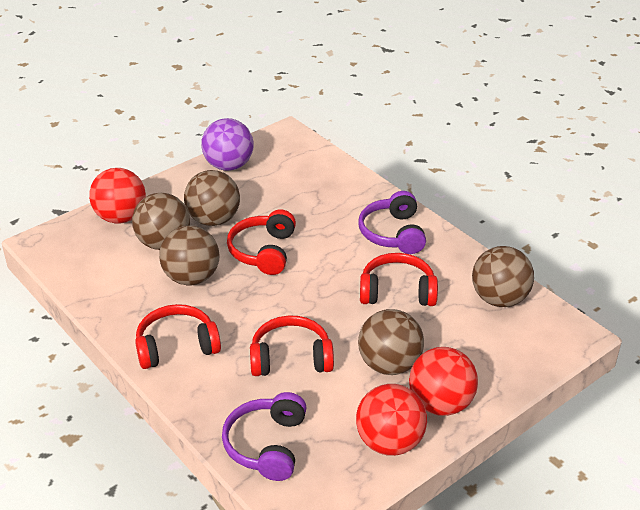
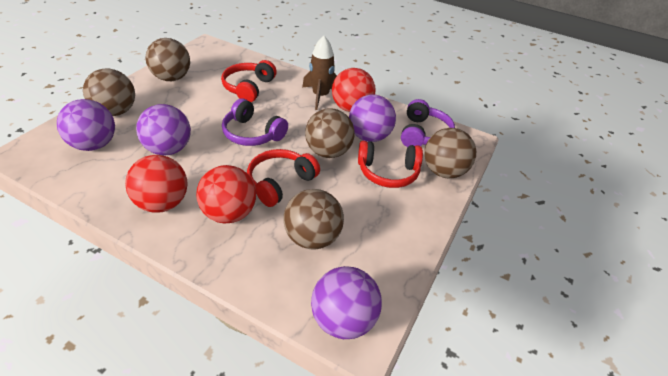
brown rocket: 0 -> 1
purple ball: 1 -> 4
red headphones: 4 -> 3

